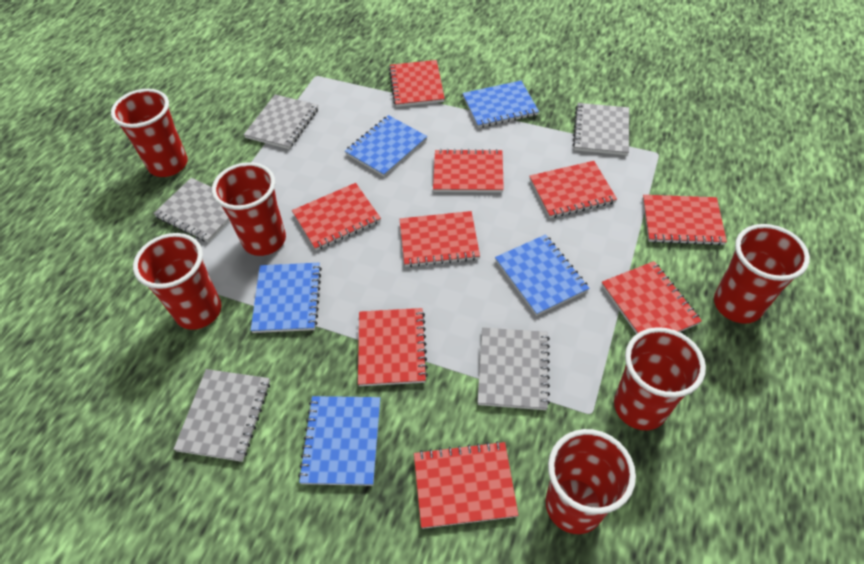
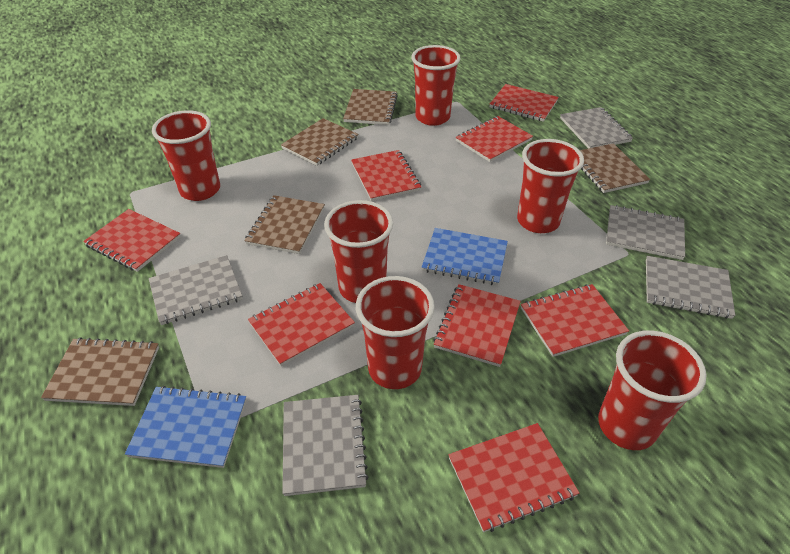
blue notebook: 5 -> 2
brown notebook: 0 -> 5
red notebook: 9 -> 8

